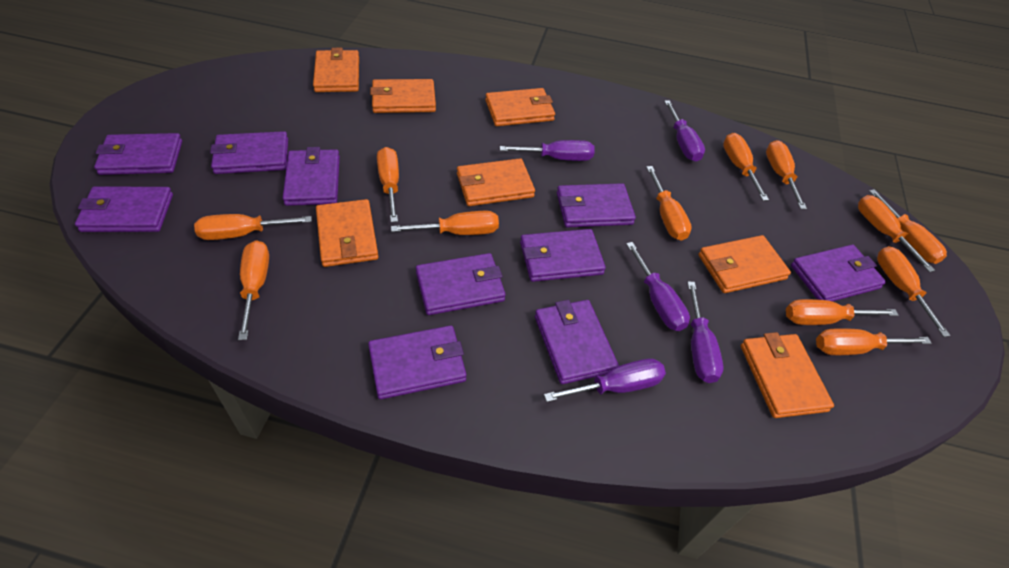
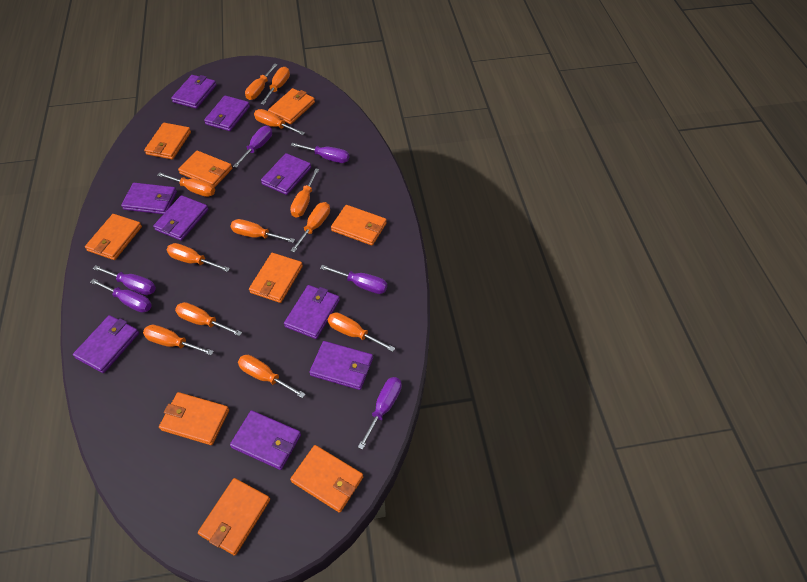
orange wallet: 7 -> 9
purple screwdriver: 5 -> 6
purple wallet: 10 -> 9

